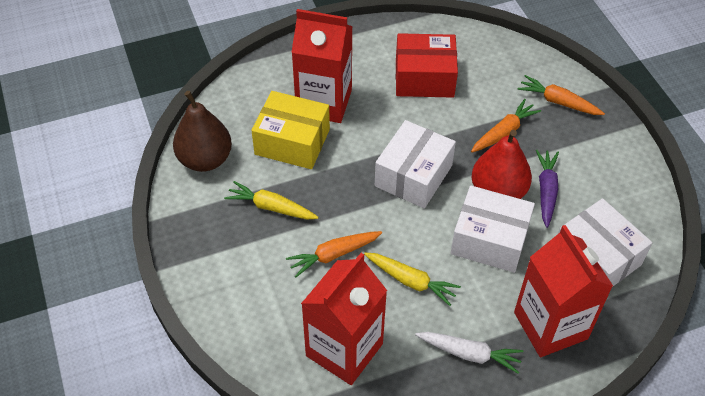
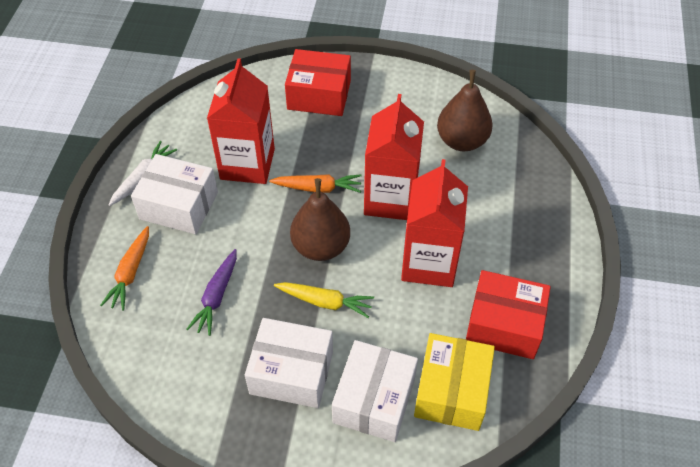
brown pear: 1 -> 2
orange carrot: 3 -> 2
red box: 1 -> 2
red pear: 1 -> 0
yellow carrot: 2 -> 1

